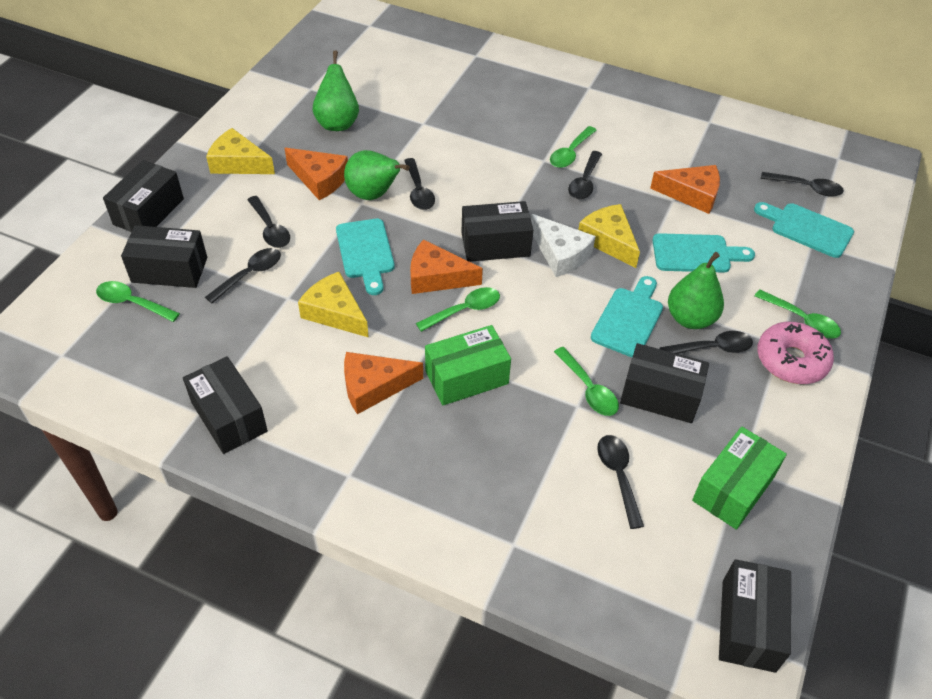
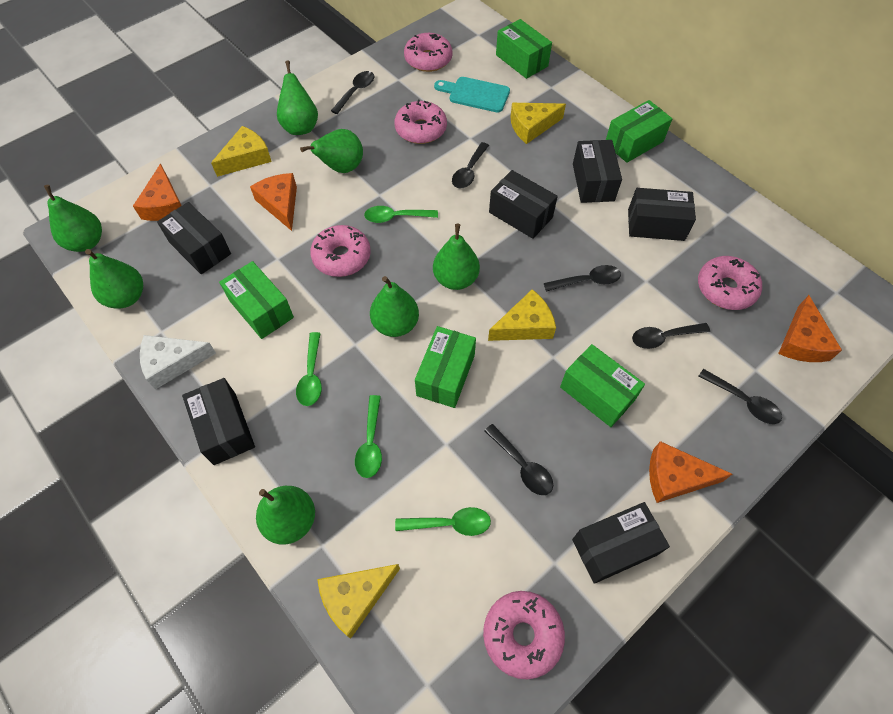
black spoon: 7 -> 6
green box: 2 -> 5
green pear: 3 -> 7
green spoon: 5 -> 4
pink donut: 1 -> 5
turquoise cutting board: 4 -> 1
yellow cheese: 3 -> 4

